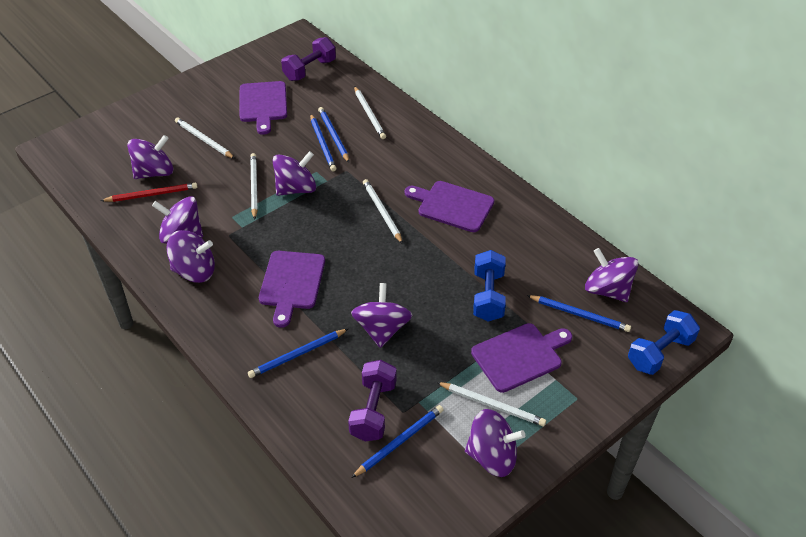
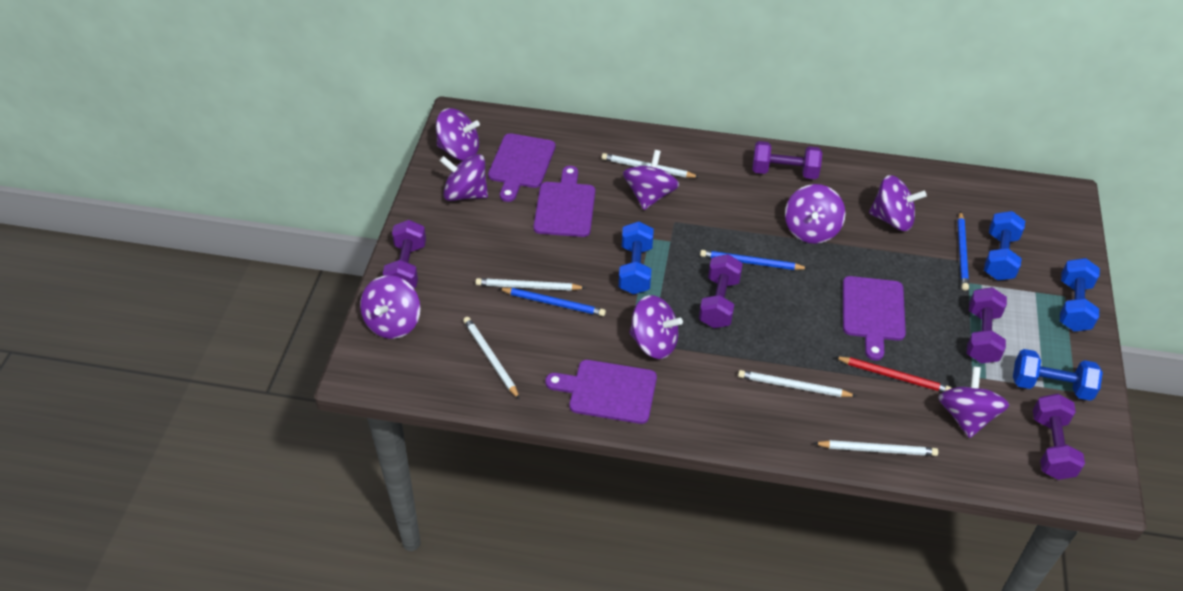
blue dumbbell: 2 -> 4
blue pencil: 5 -> 3
purple dumbbell: 2 -> 5
purple spinning top: 7 -> 8

